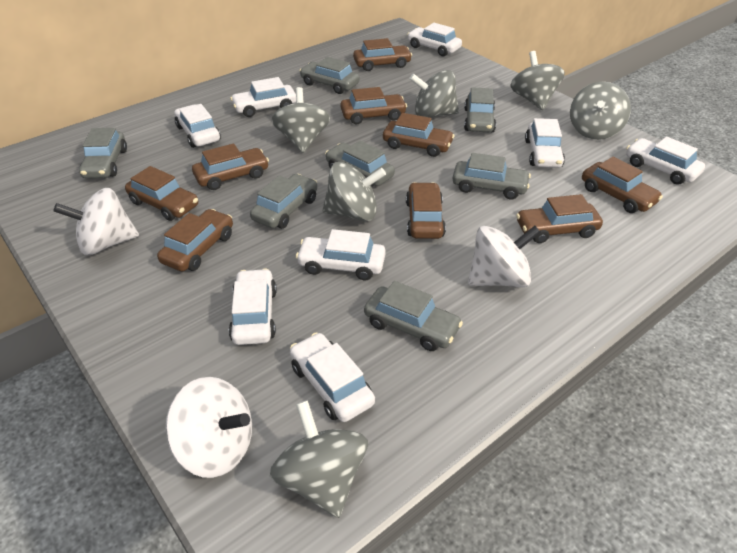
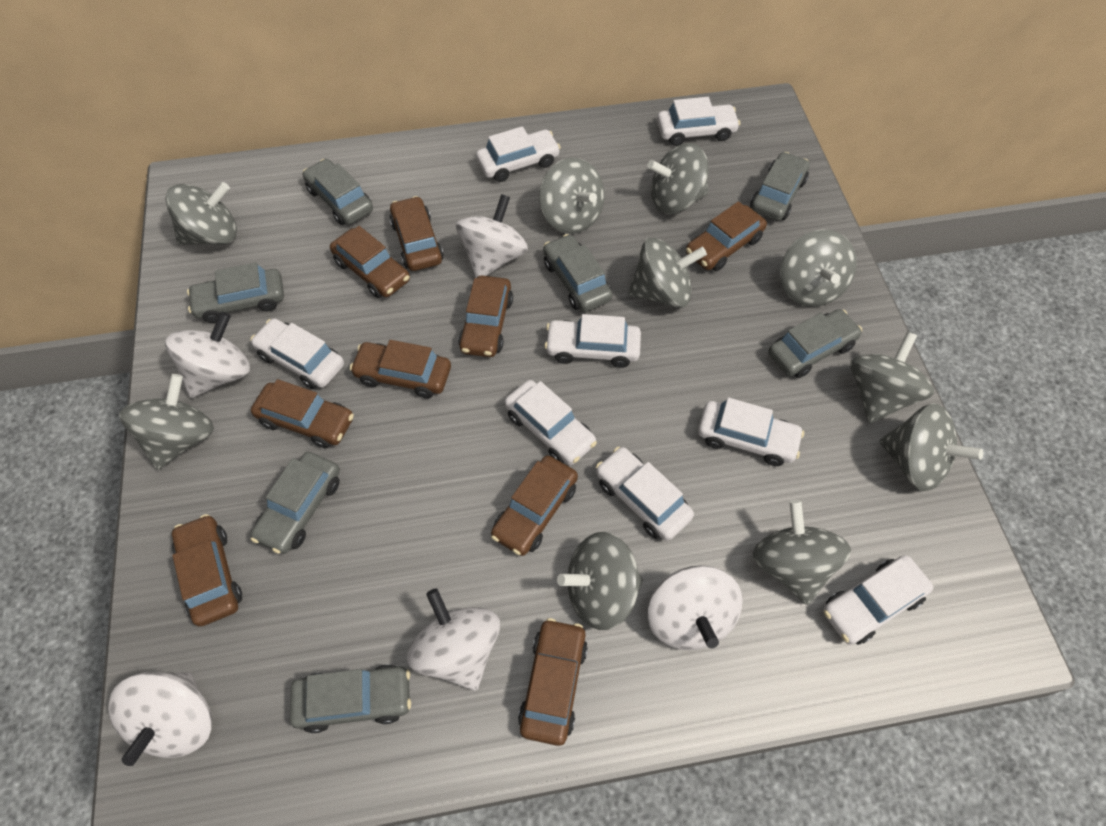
grey spinning top: 6 -> 10
white spinning top: 3 -> 5

